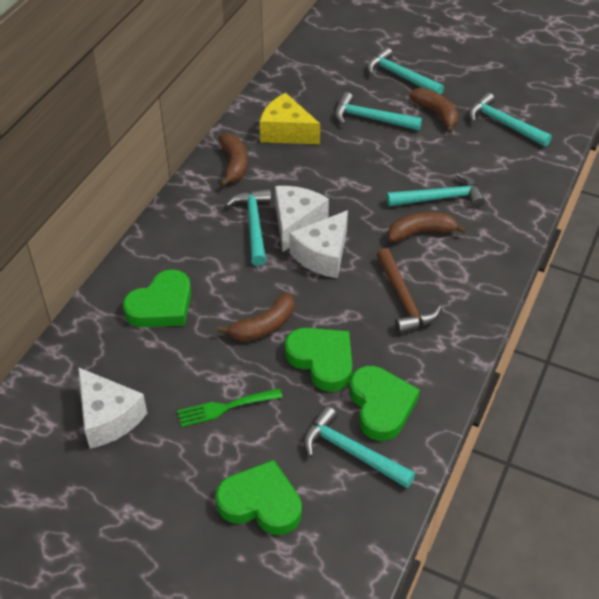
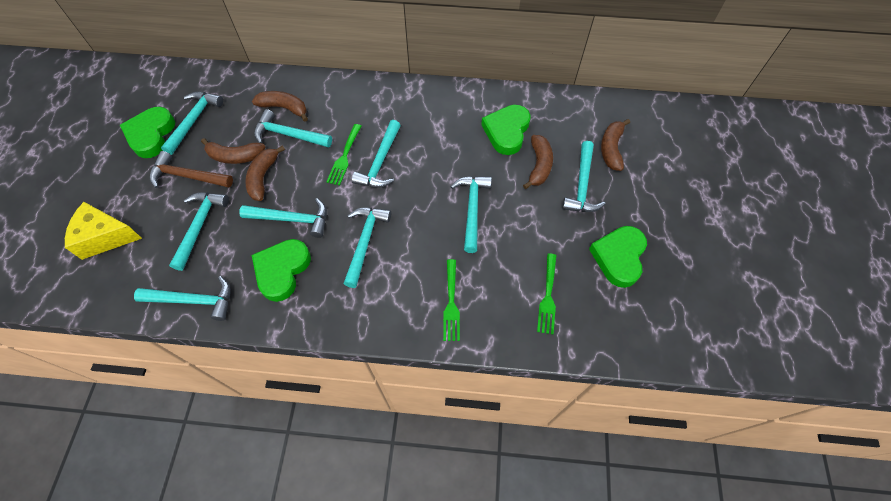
brown banana: 4 -> 5
green fork: 1 -> 3
turquoise hammer: 6 -> 9
white cheese: 3 -> 0

